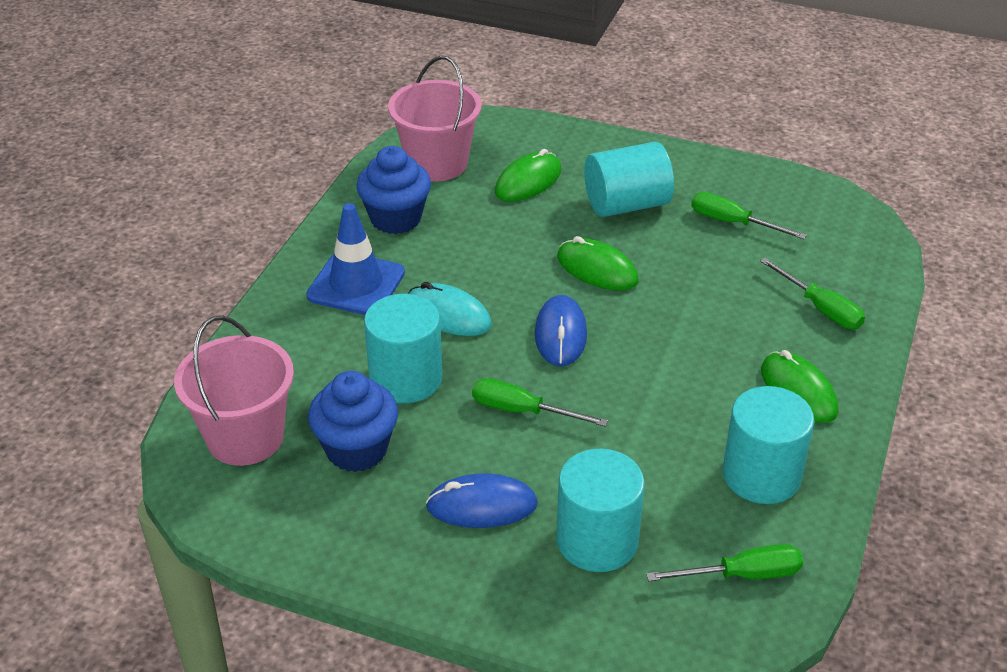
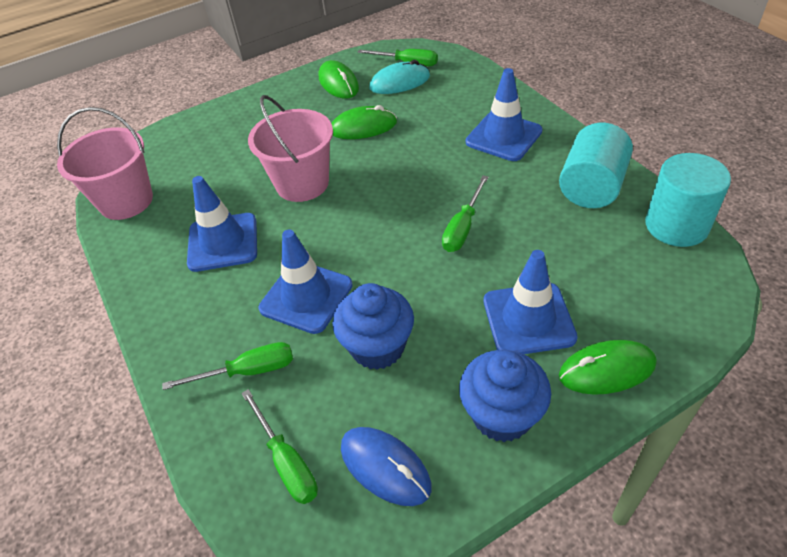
blue mouse: 2 -> 1
blue traffic cone: 1 -> 4
turquoise cylinder: 4 -> 2

